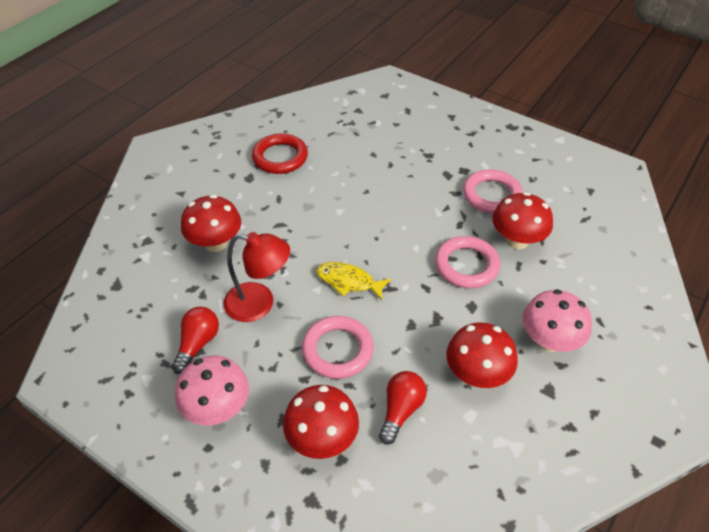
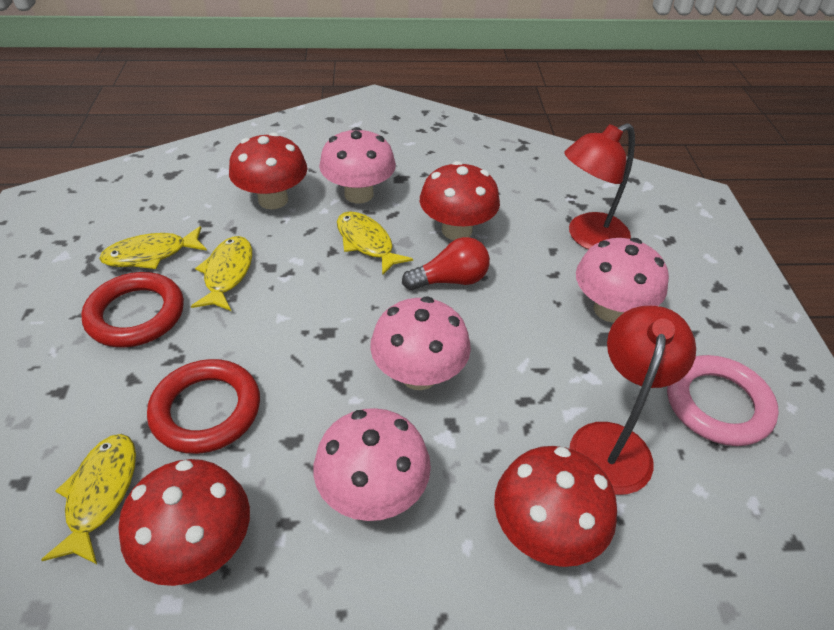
pink mushroom: 2 -> 4
pink ring: 3 -> 1
red lamp: 1 -> 2
red light bulb: 2 -> 1
red ring: 1 -> 2
yellow fish: 1 -> 4

